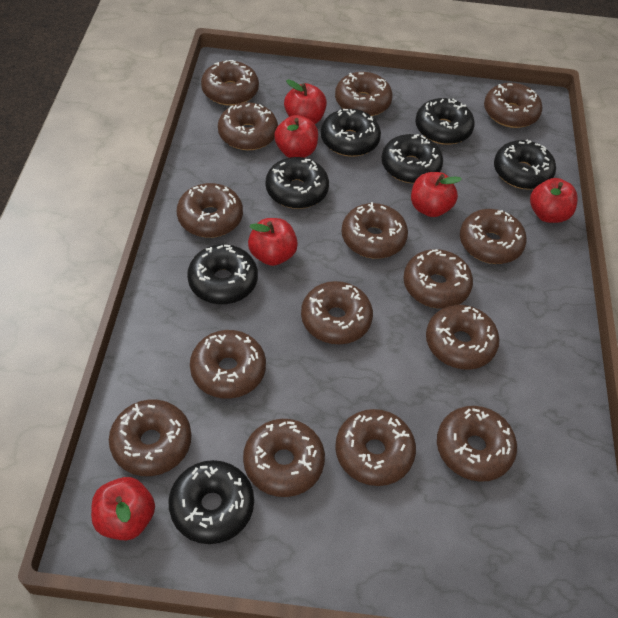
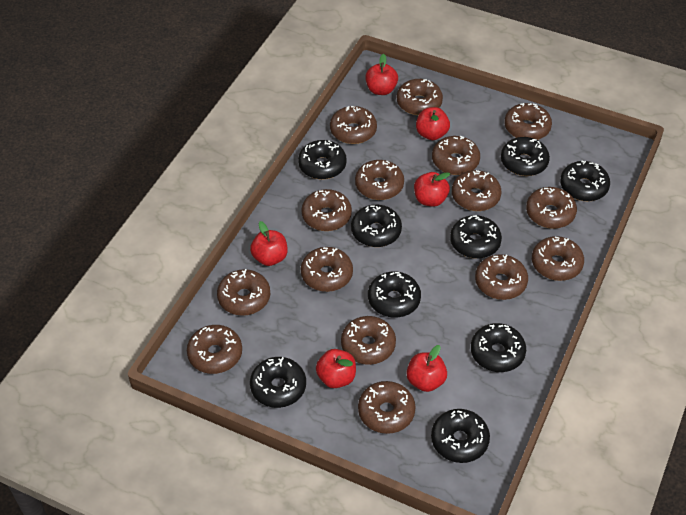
black donut: 7 -> 9

